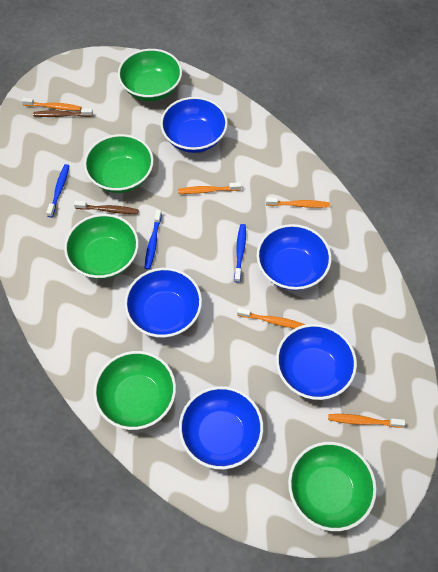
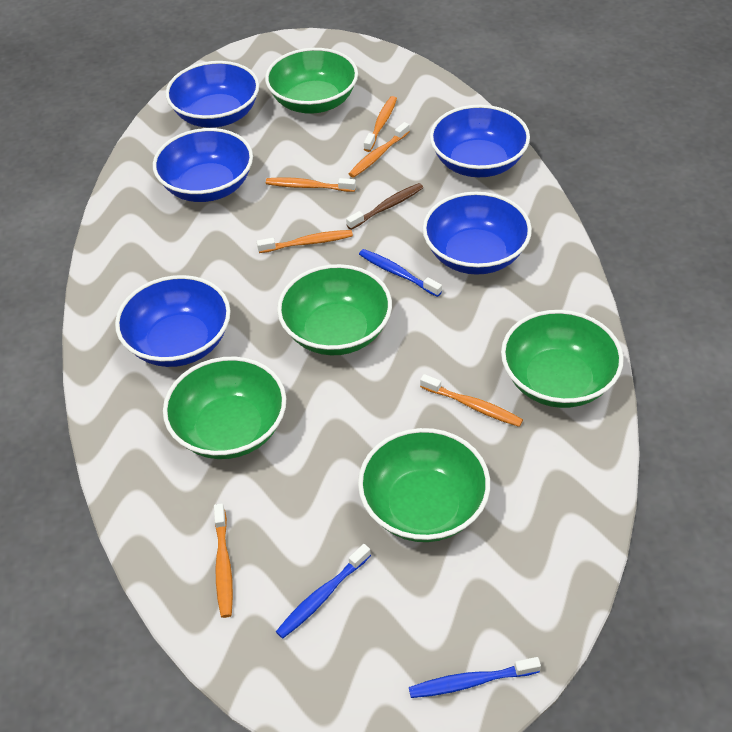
brown toothbrush: 2 -> 1
orange toothbrush: 5 -> 6

